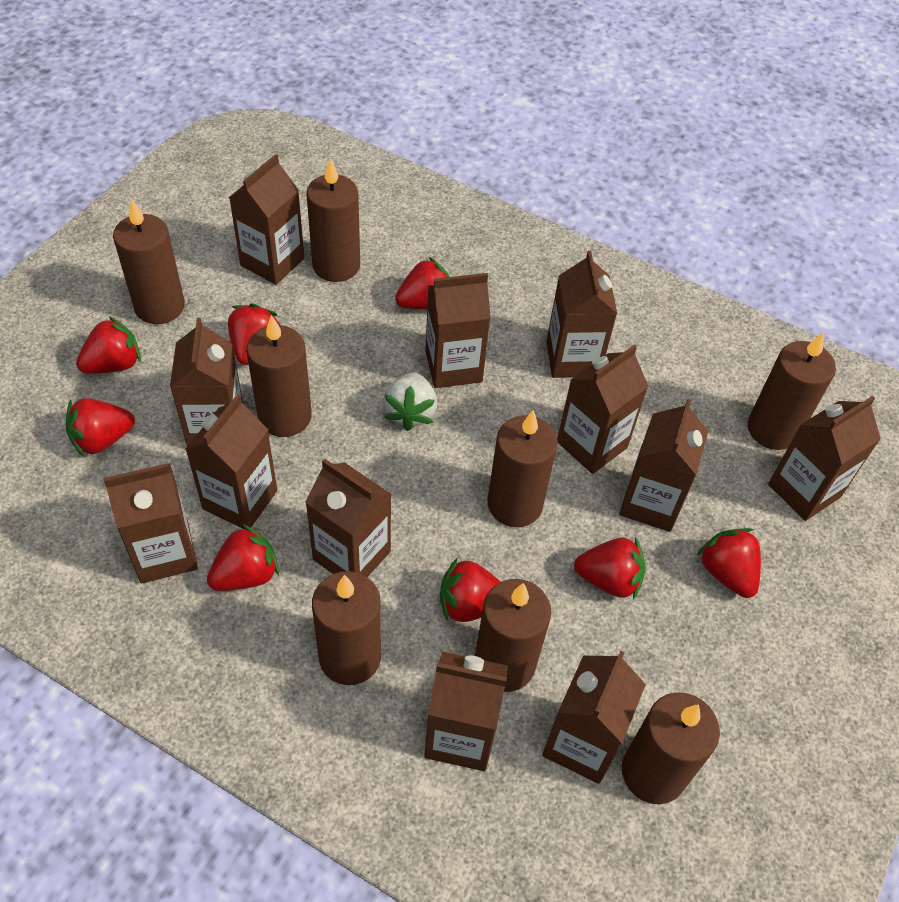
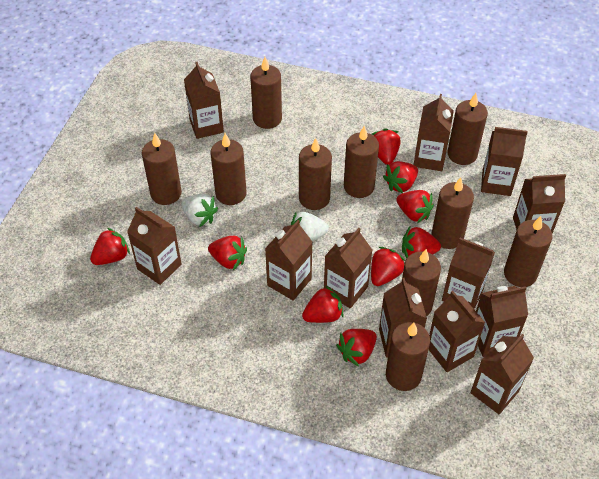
brown candle: 8 -> 10
red strawberry: 8 -> 9
white strawberry: 1 -> 2

